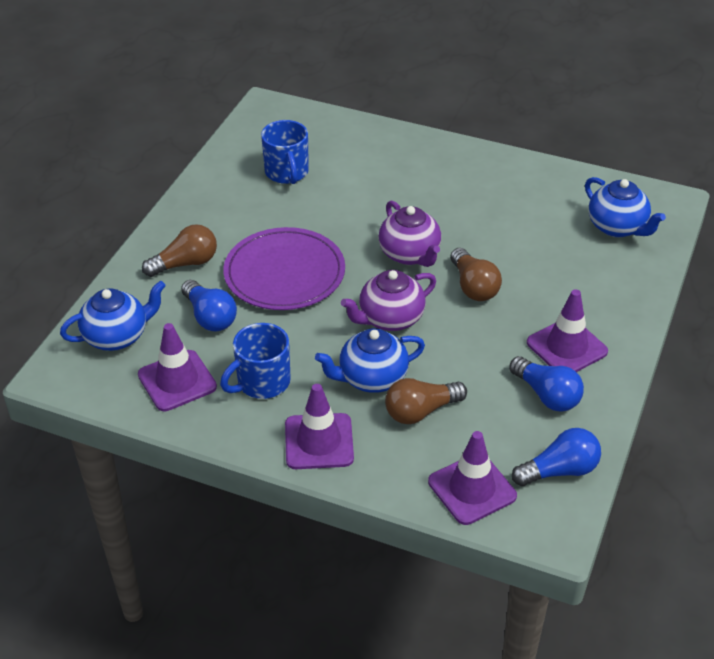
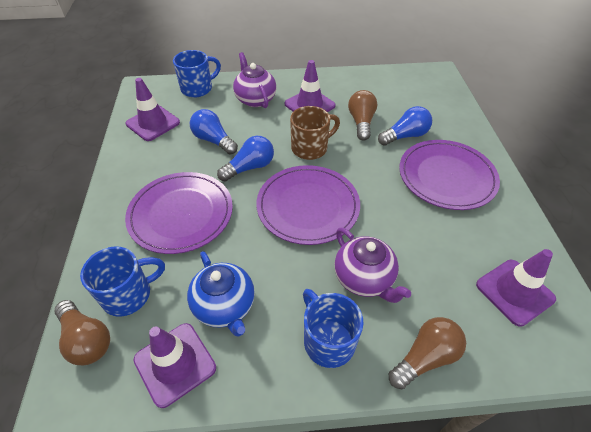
blue mug: 2 -> 3
blue teapot: 3 -> 1
brown mug: 0 -> 1
purple plate: 1 -> 3

